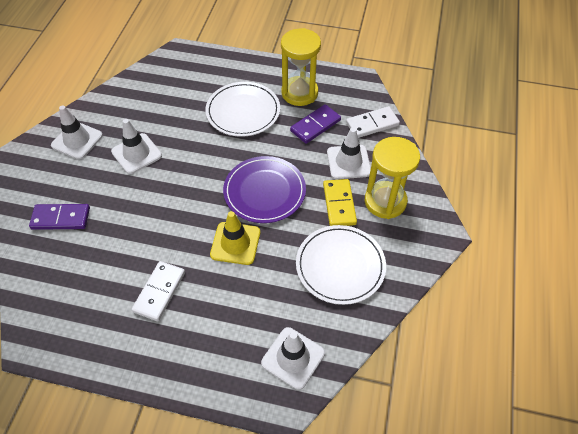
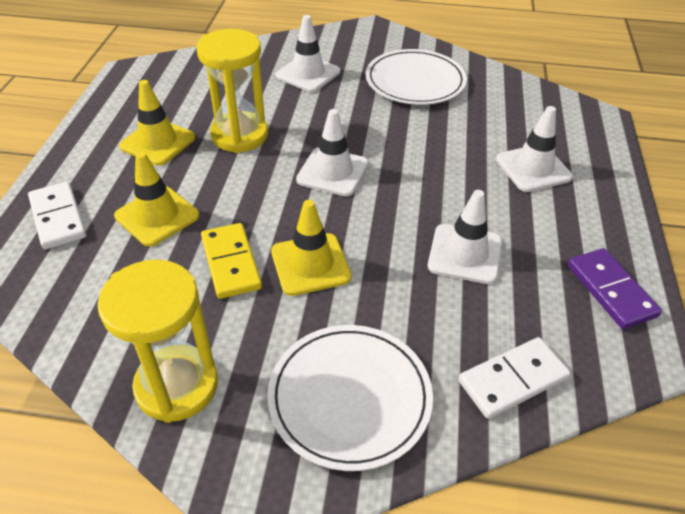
purple domino: 2 -> 1
purple plate: 1 -> 0
yellow traffic cone: 1 -> 3

